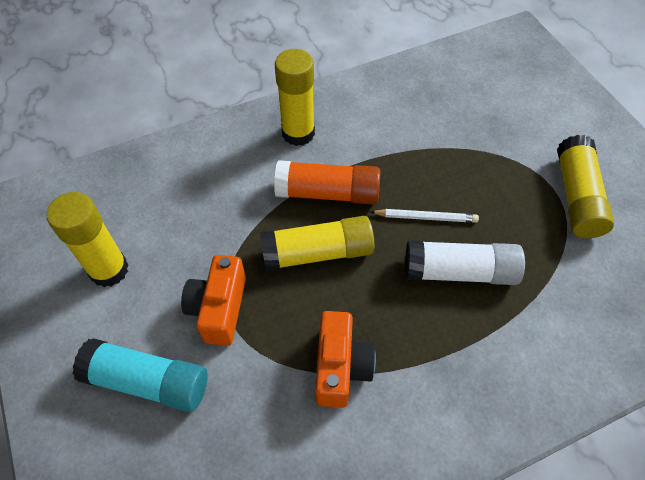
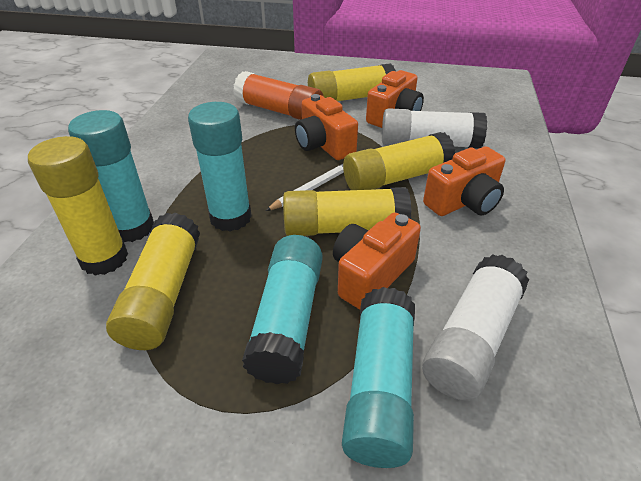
orange camera: 2 -> 4
turquoise glue stick: 1 -> 4
white glue stick: 1 -> 2
yellow glue stick: 4 -> 5

